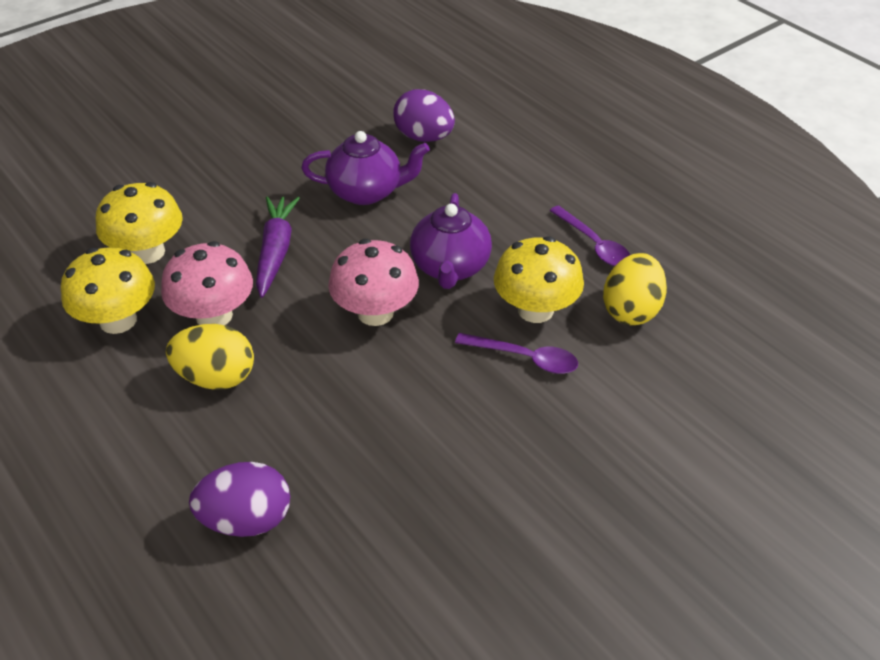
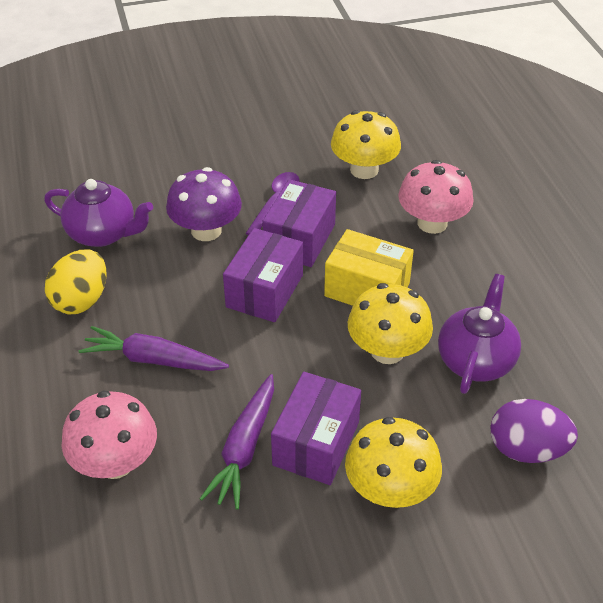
purple box: 0 -> 3
purple carrot: 1 -> 2
purple egg: 2 -> 1
purple mushroom: 0 -> 1
purple spoon: 2 -> 1
yellow box: 0 -> 1
yellow egg: 2 -> 1

